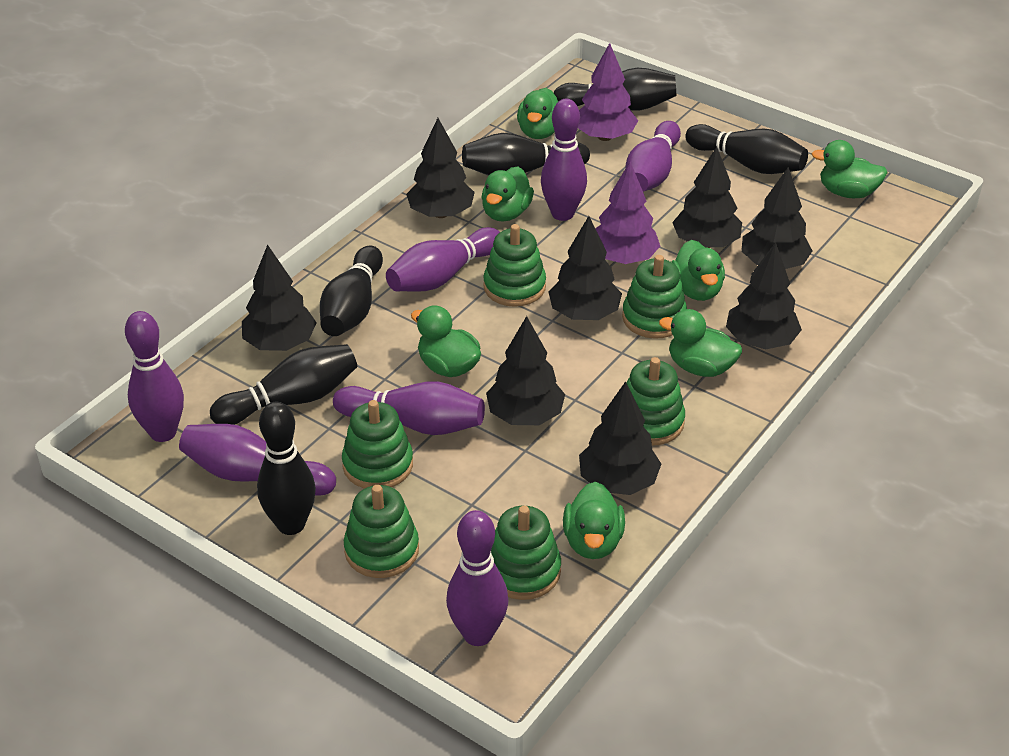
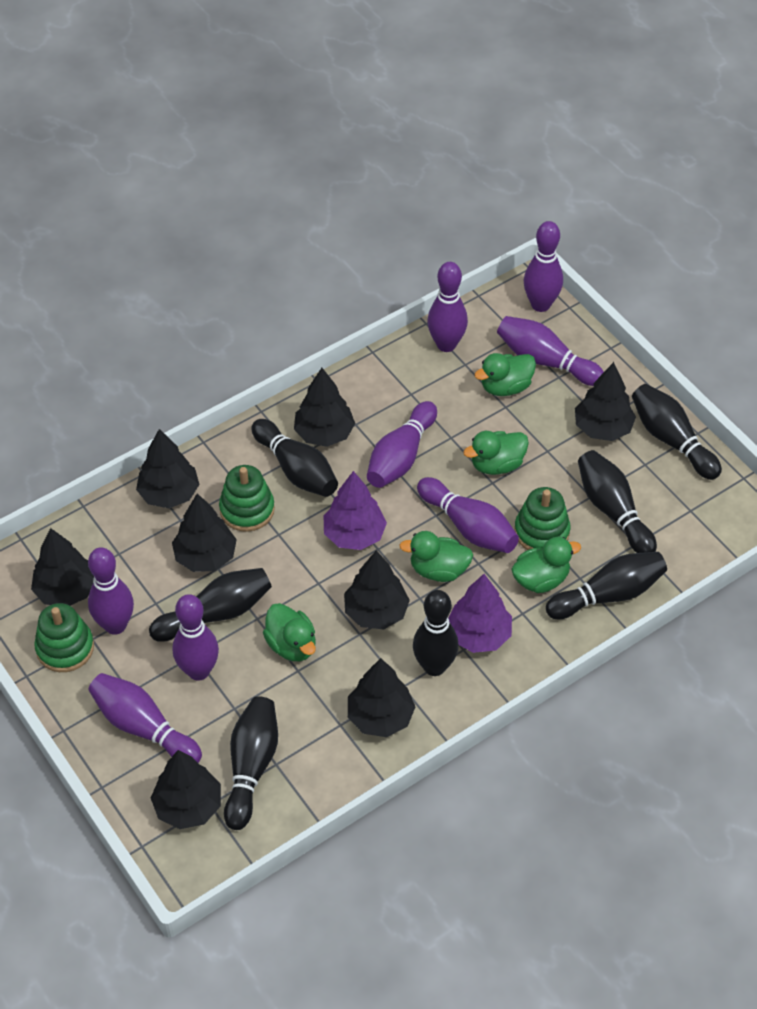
black bowling pin: 6 -> 7
green duck: 7 -> 5
green stacking toy: 6 -> 3
purple bowling pin: 7 -> 8

